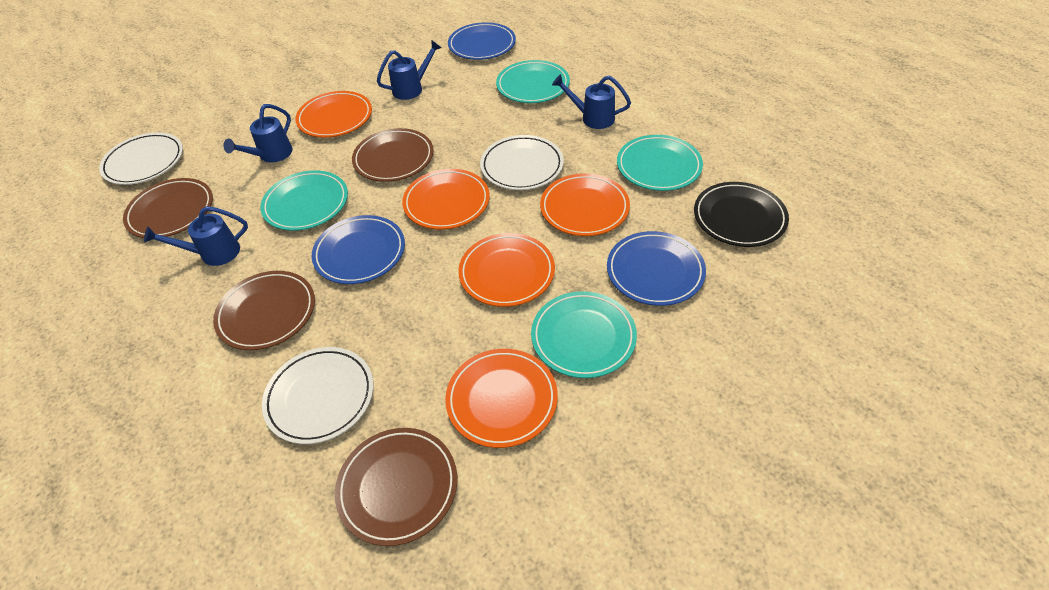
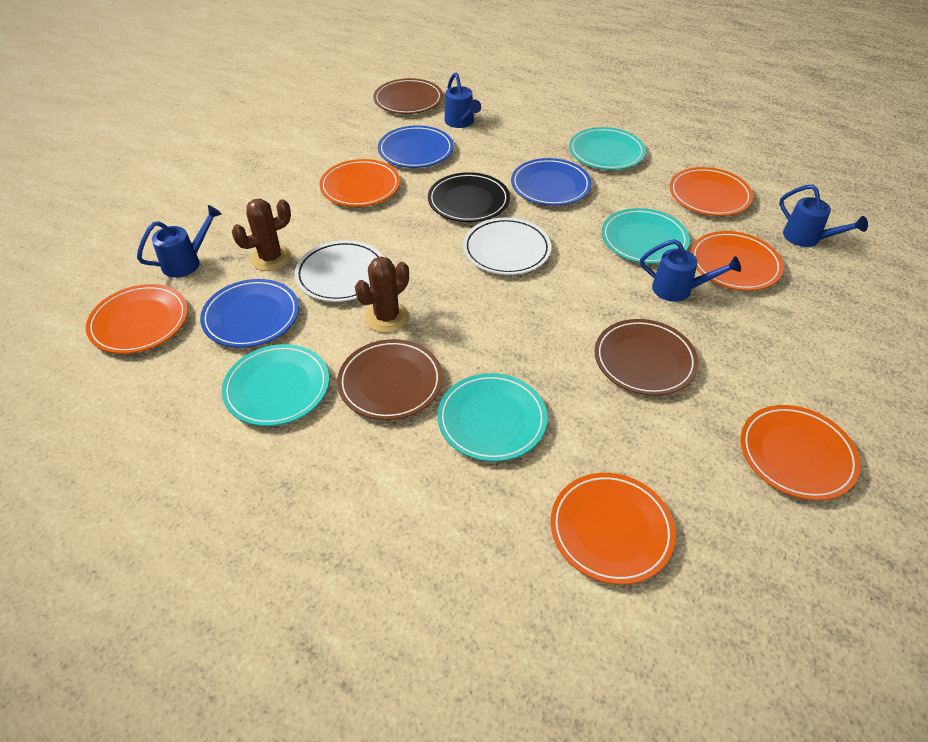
brown cactus: 0 -> 2
brown plate: 4 -> 3
orange plate: 5 -> 6
white plate: 3 -> 2

